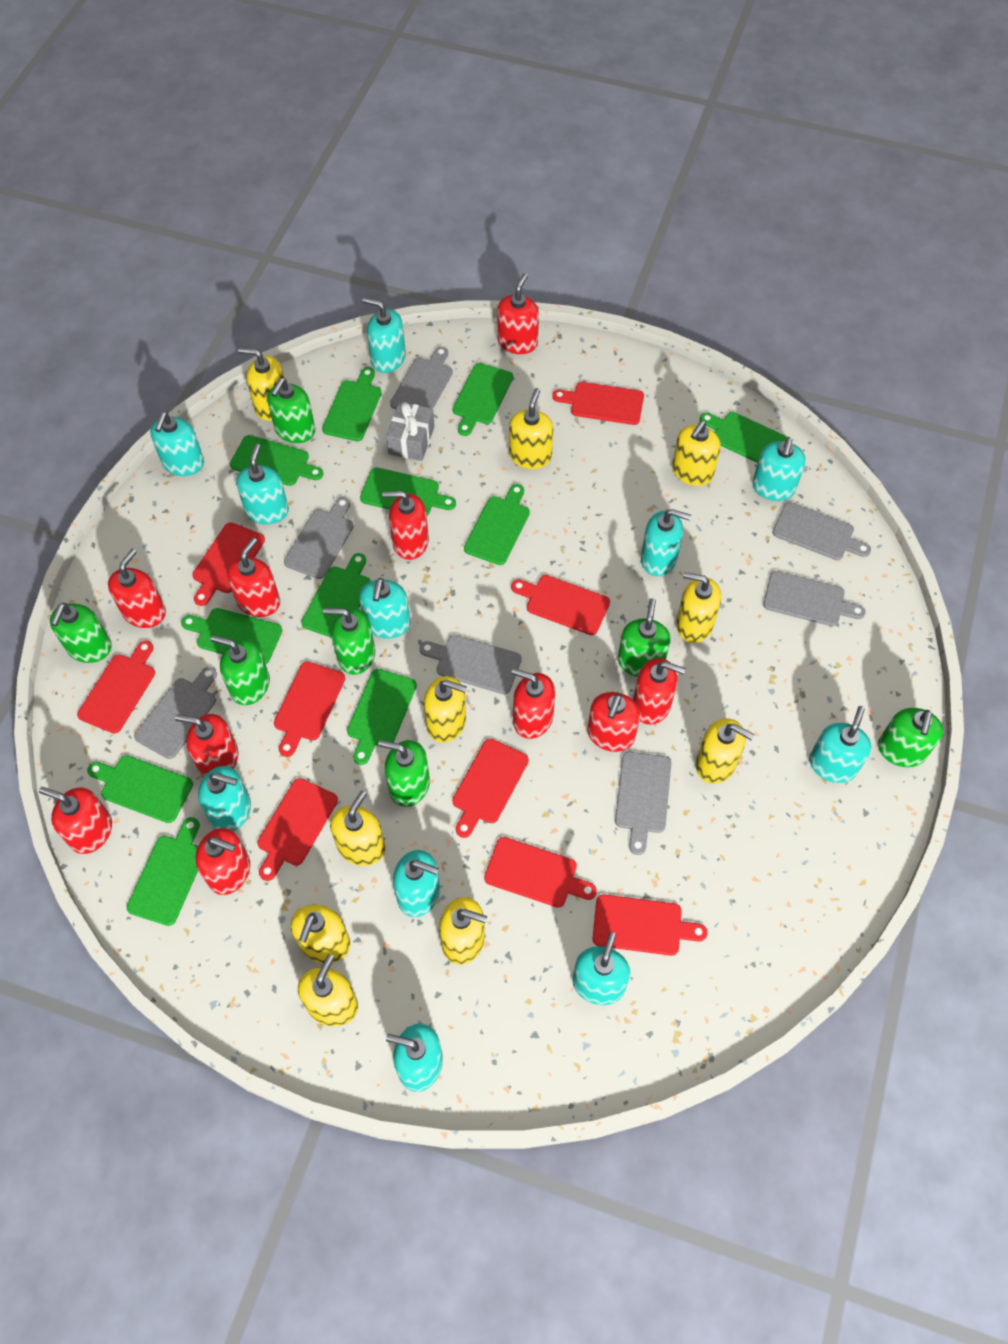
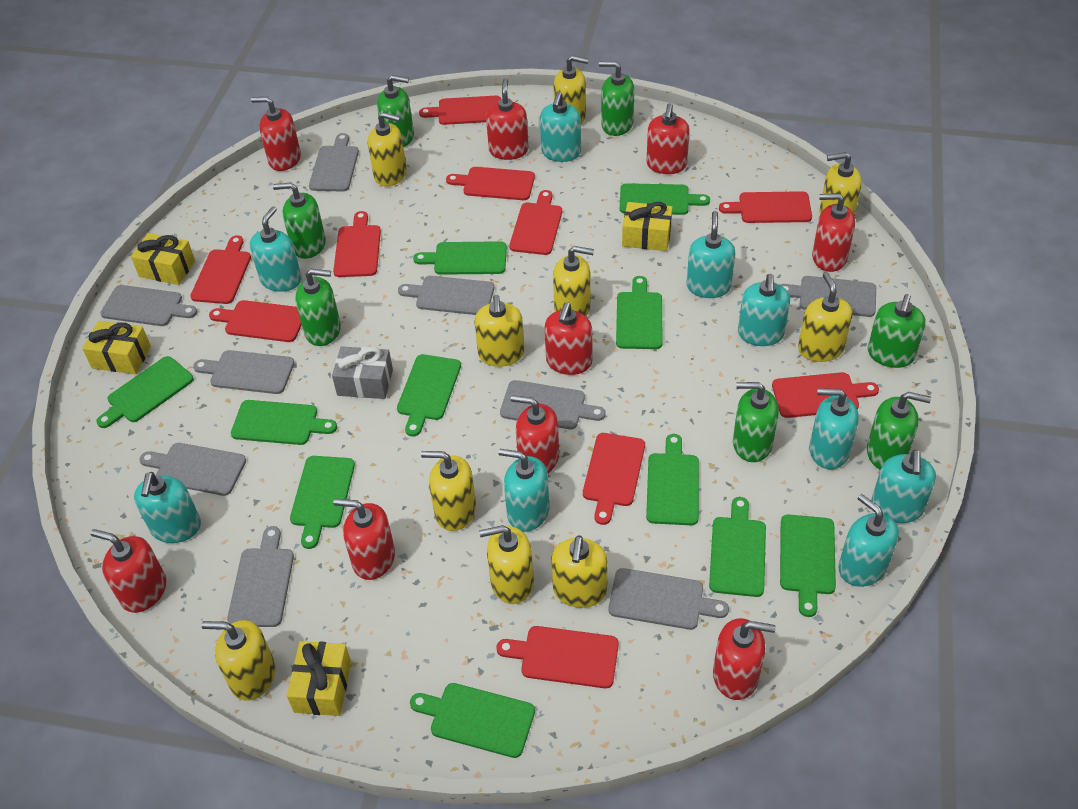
grey cutting board: 7 -> 9
red cutting board: 9 -> 10
red soap dispenser: 10 -> 9
turquoise soap dispenser: 11 -> 9
yellow gift: 0 -> 4

